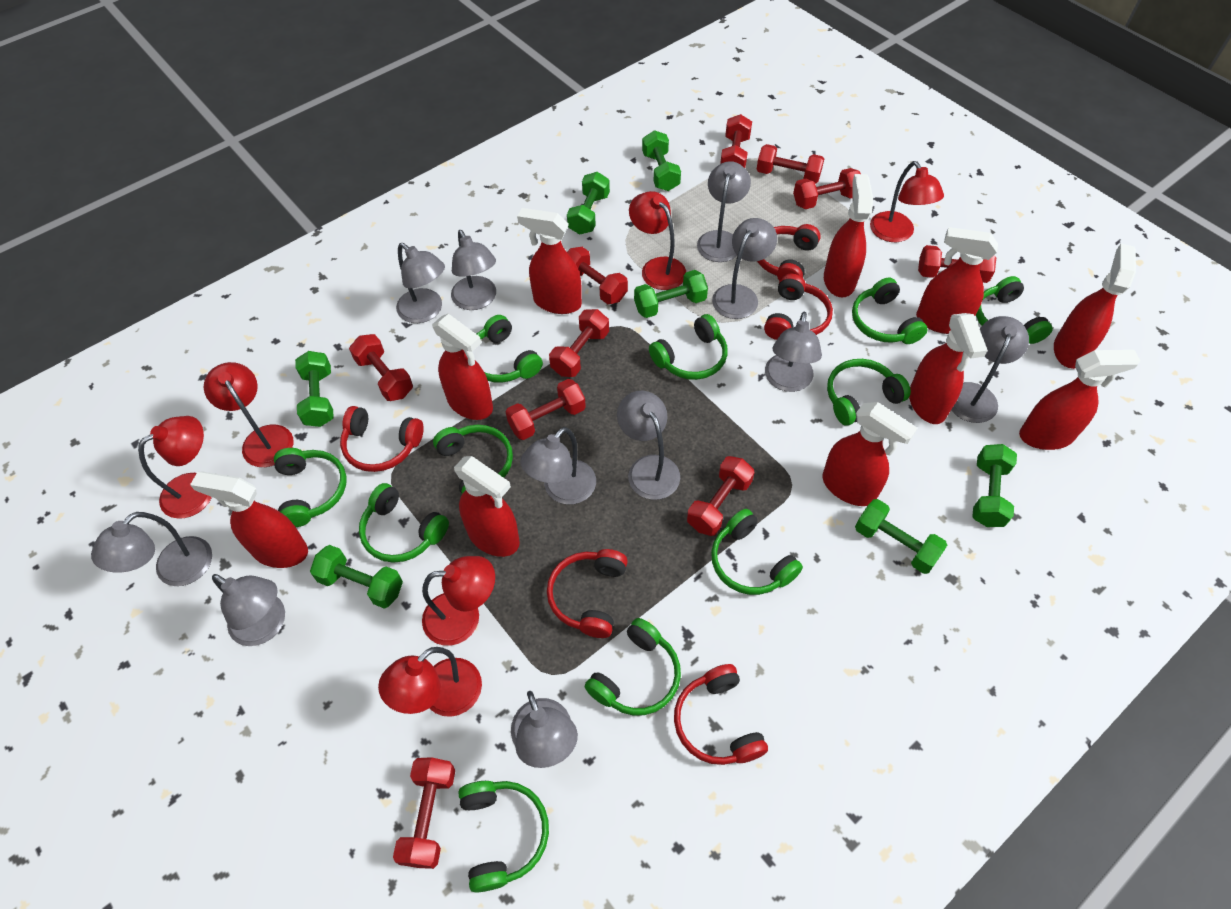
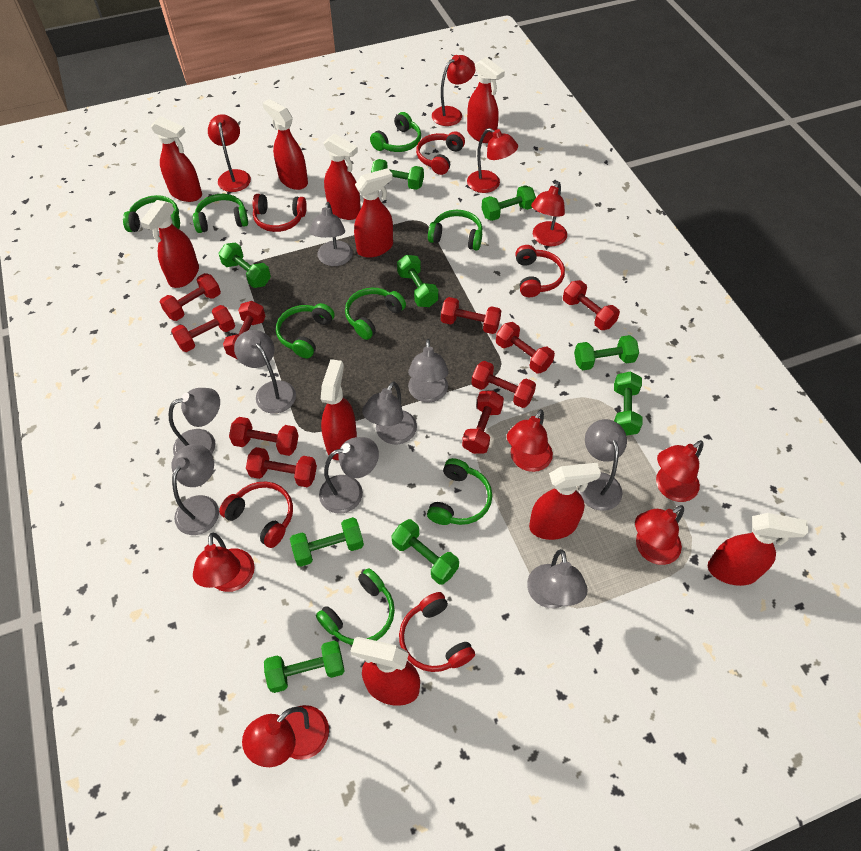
green dumbbell: 7 -> 9
green headphones: 11 -> 8
grey lamp: 11 -> 9
red lamp: 6 -> 9

